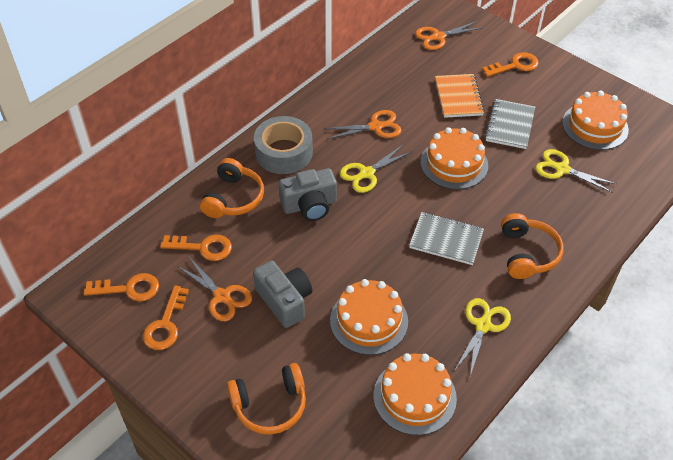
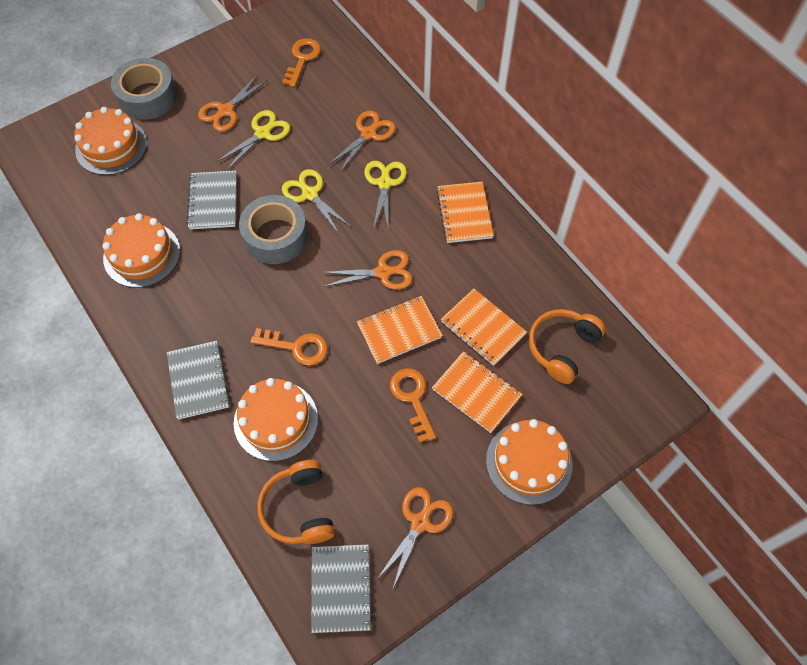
grey camera: 2 -> 0
grey notebook: 2 -> 3
grey tape: 1 -> 2
orange headphones: 3 -> 2
orange key: 4 -> 3
orange notebook: 1 -> 4
orange scissors: 3 -> 4

